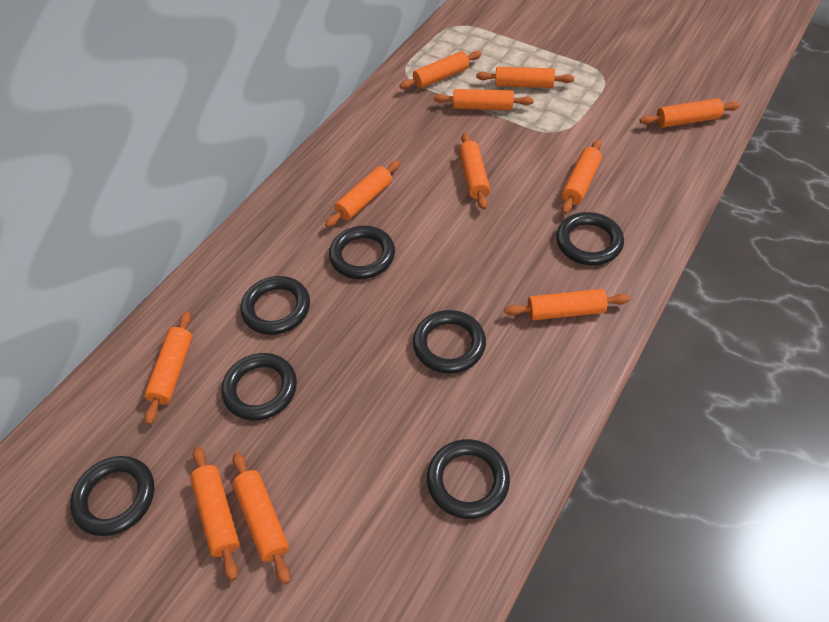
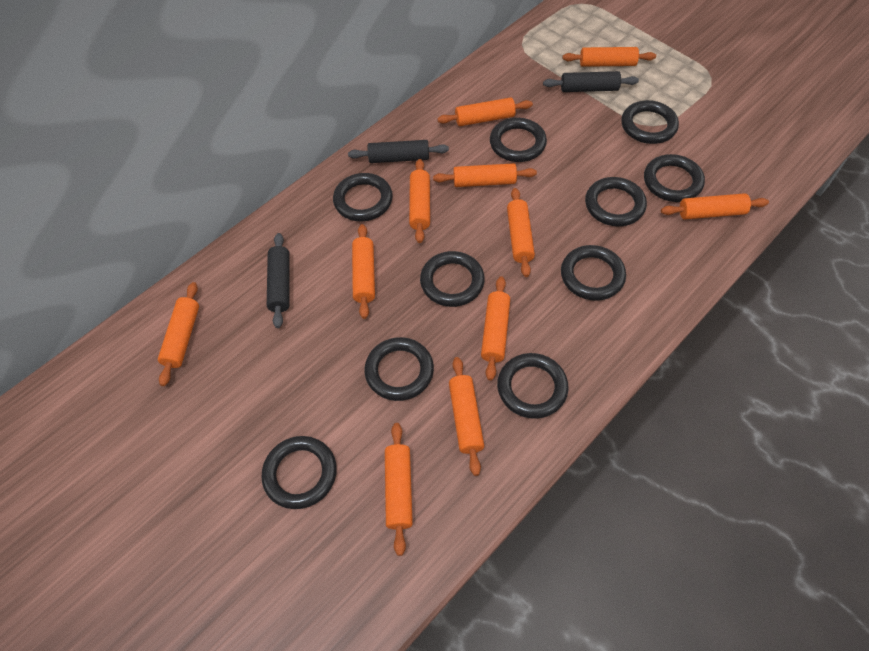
black ring: 7 -> 10
black rolling pin: 0 -> 3

